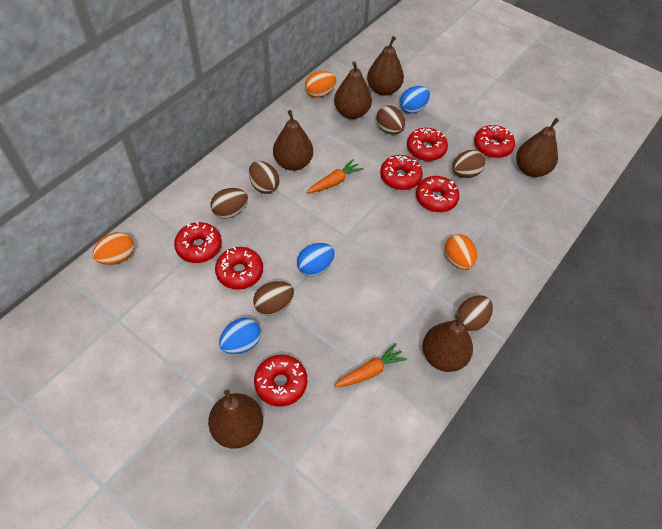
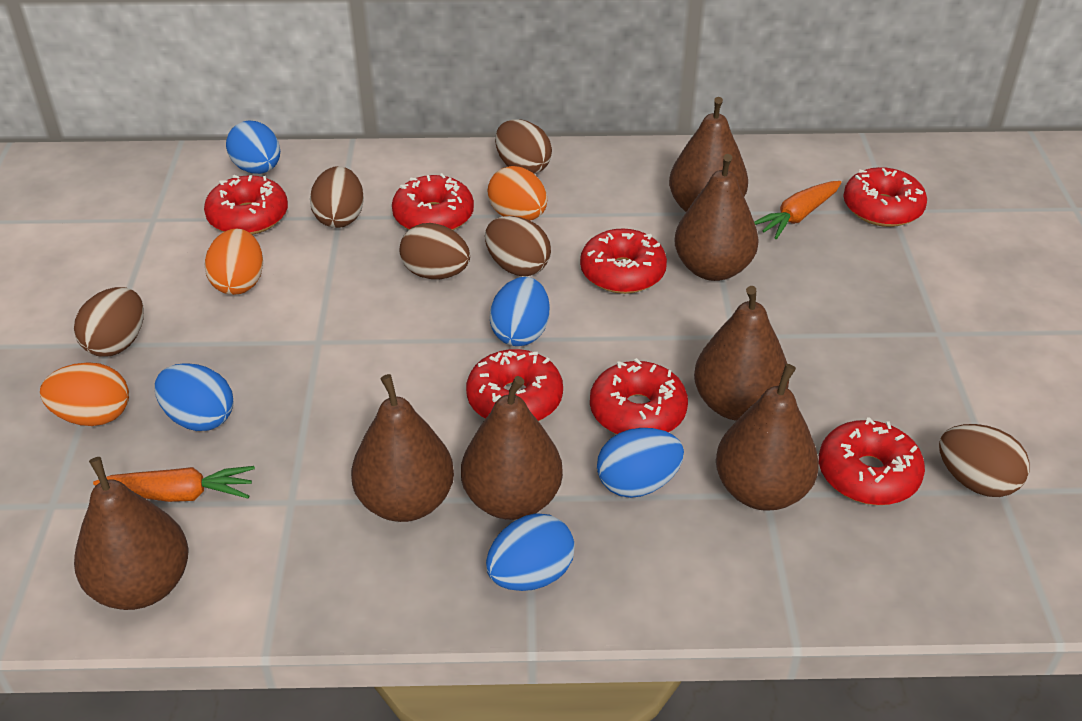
blue egg: 3 -> 5
brown pear: 6 -> 7

